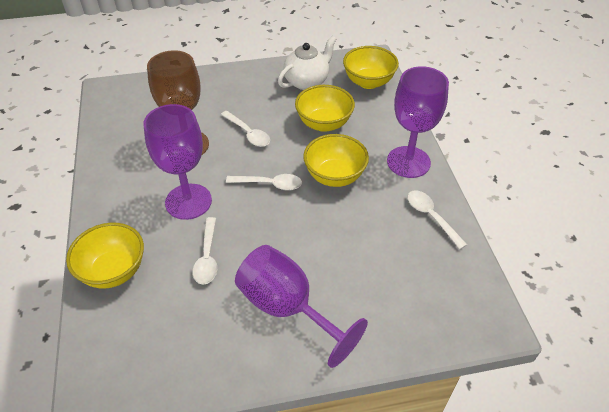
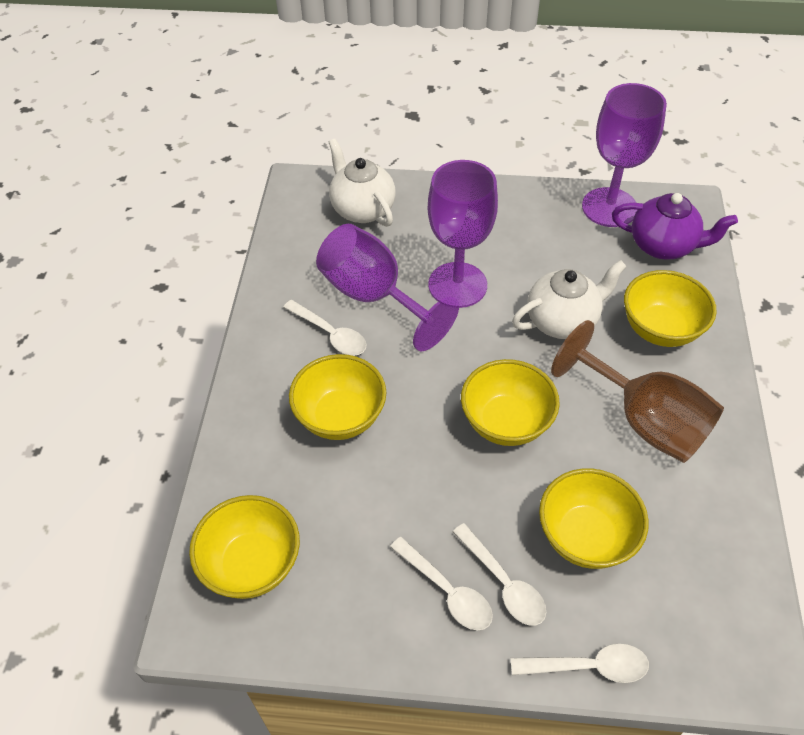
purple teapot: 0 -> 1
white teapot: 1 -> 2
yellow bowl: 4 -> 5

